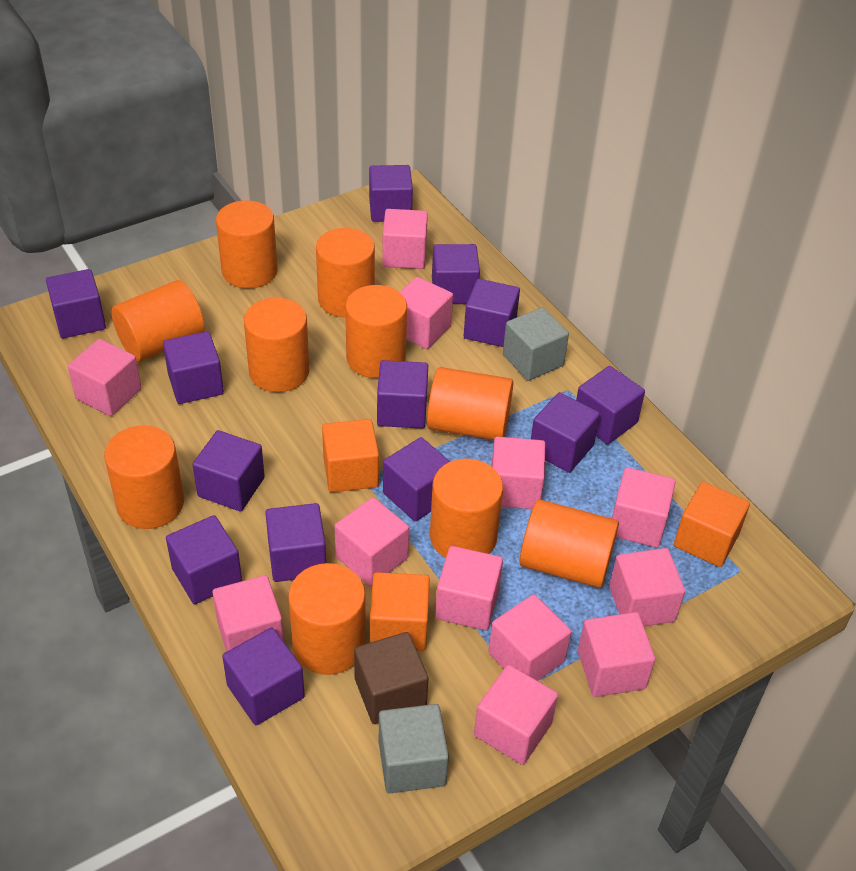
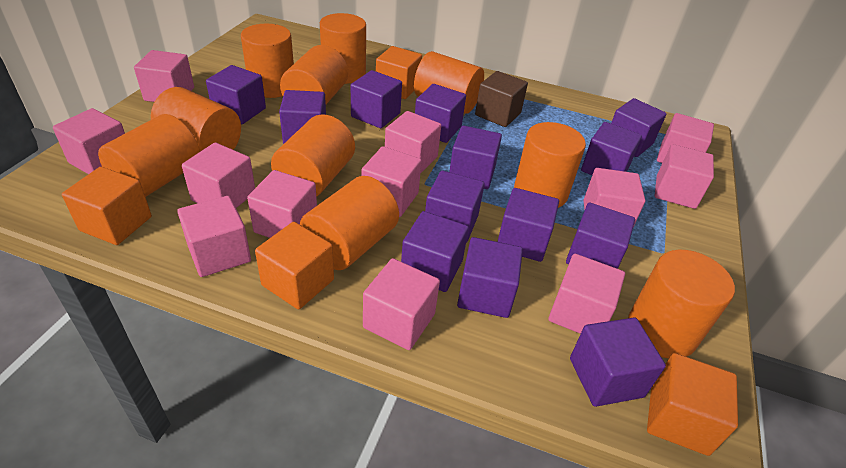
grey cube: 2 -> 0
orange cube: 3 -> 4

